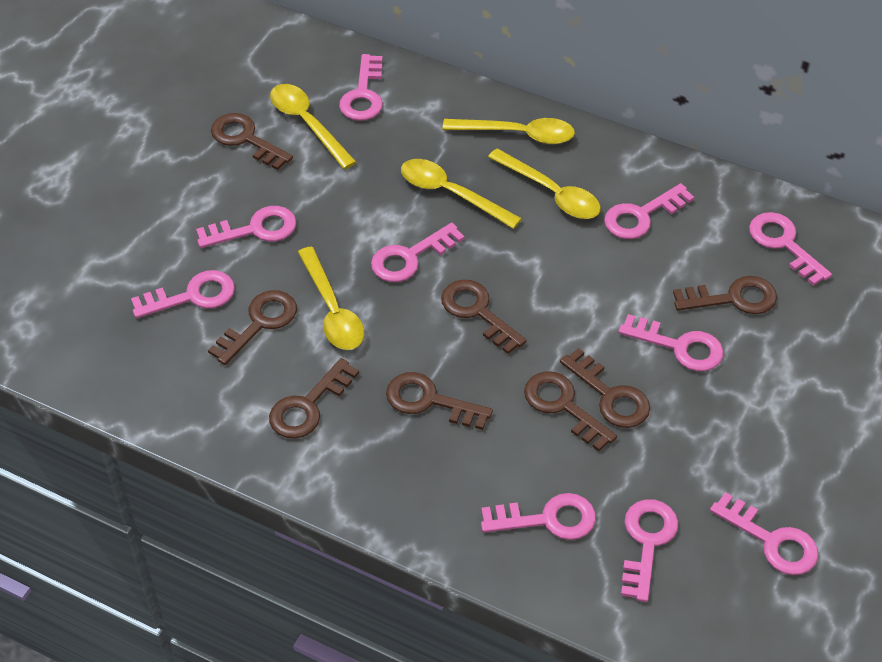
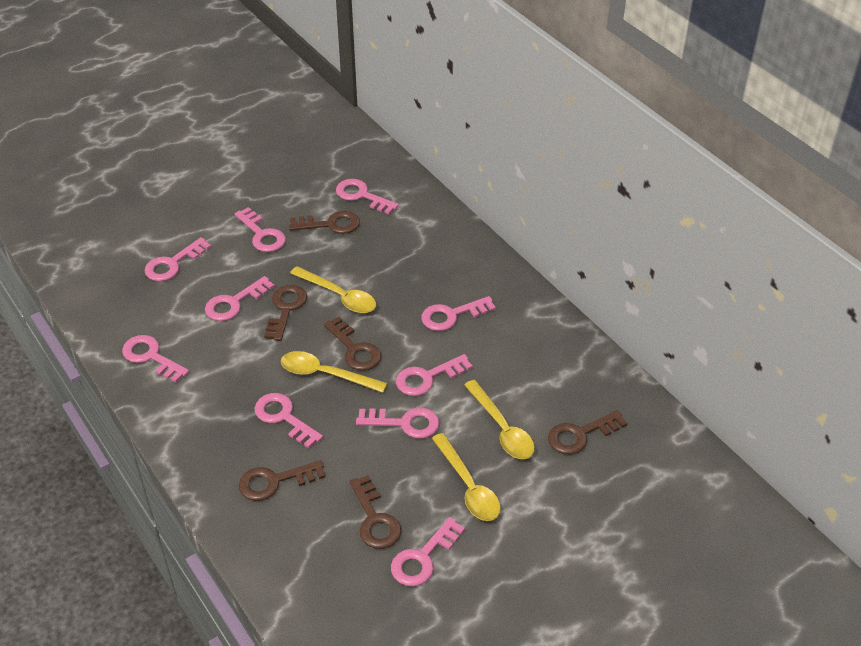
brown key: 8 -> 6
yellow spoon: 5 -> 4

